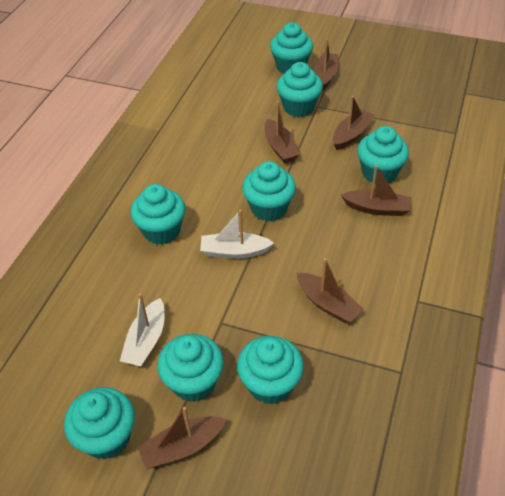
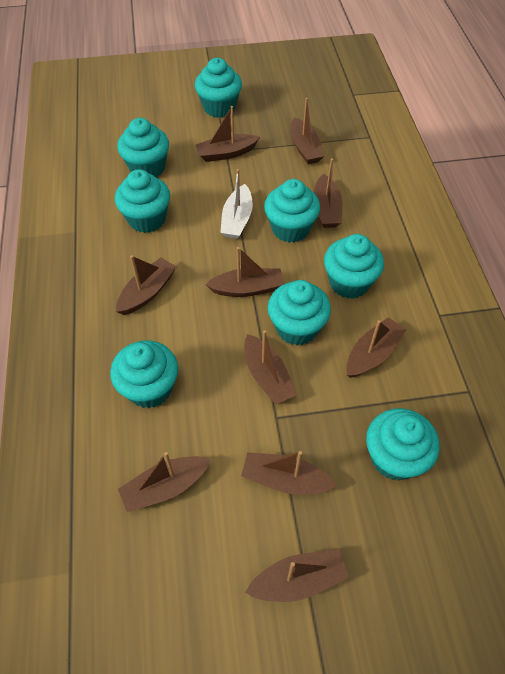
brown boat: 6 -> 10
white boat: 2 -> 1

